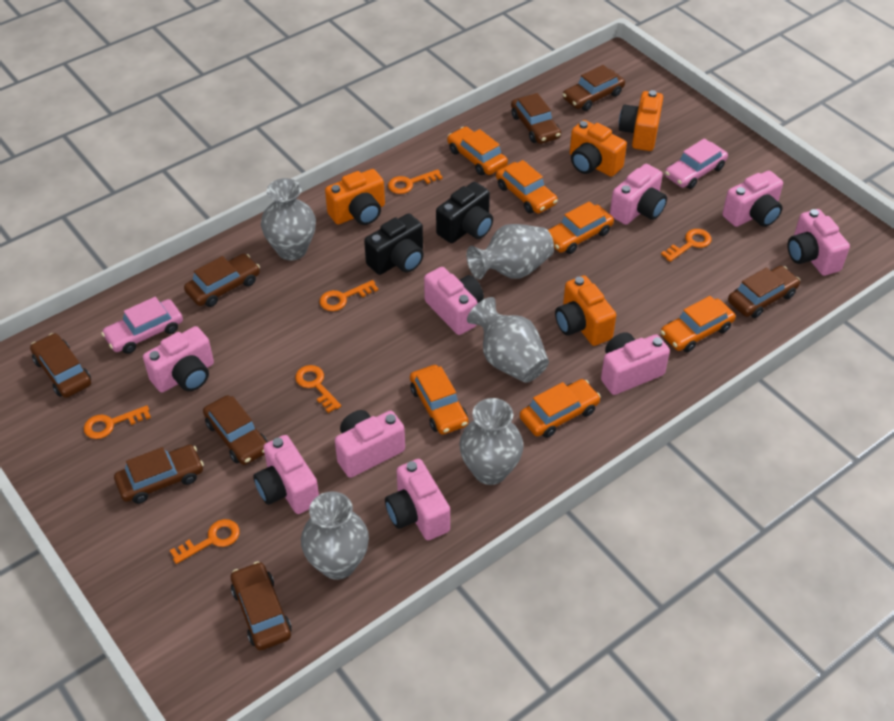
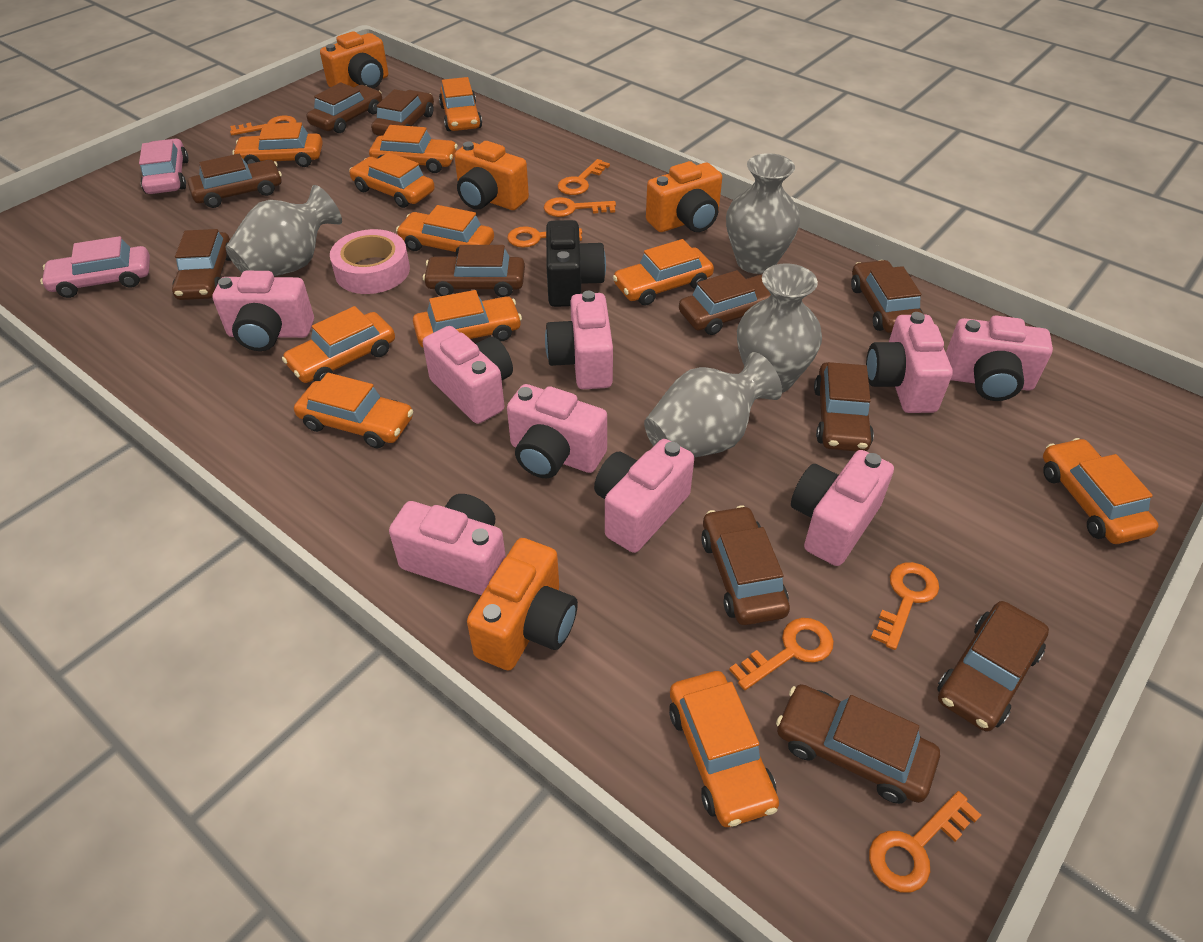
black camera: 2 -> 1
brown car: 8 -> 11
grey vase: 5 -> 4
orange car: 6 -> 11
orange key: 6 -> 7
pink tape: 0 -> 1

